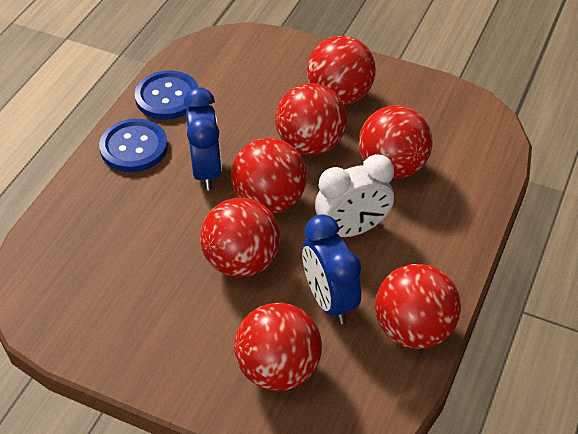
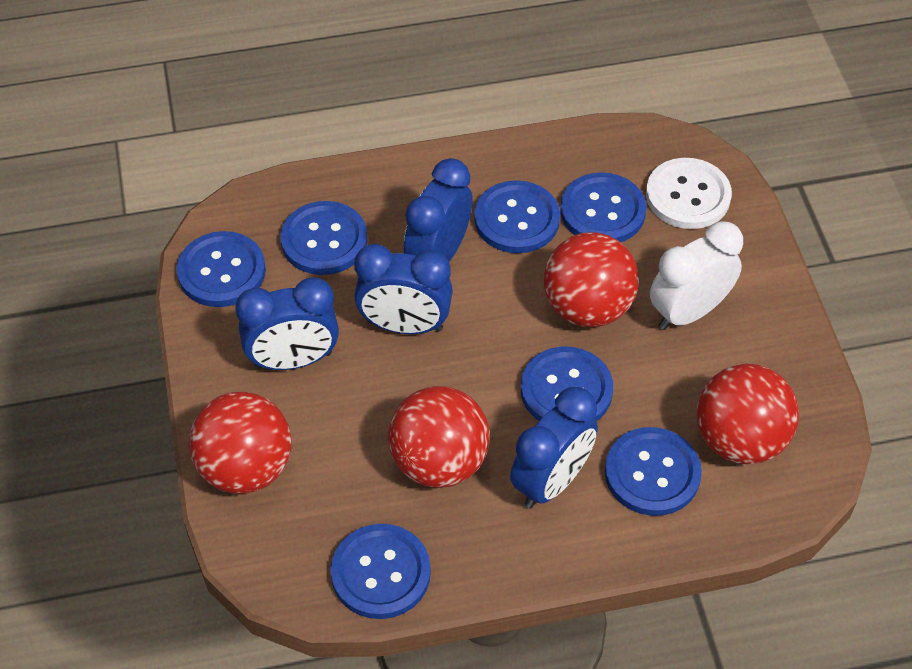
blue button: 2 -> 7
blue clock: 2 -> 4
red ball: 7 -> 4
white button: 0 -> 1

